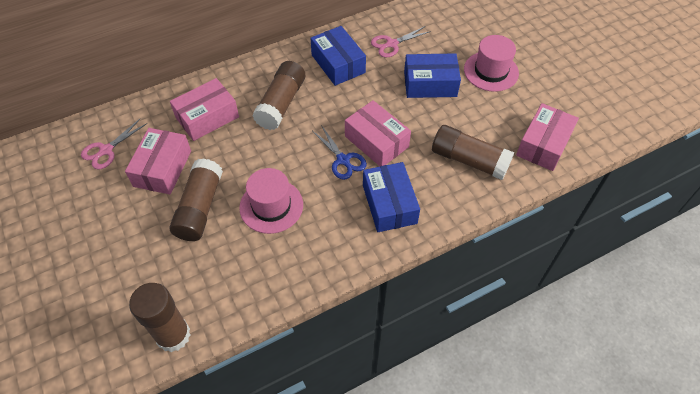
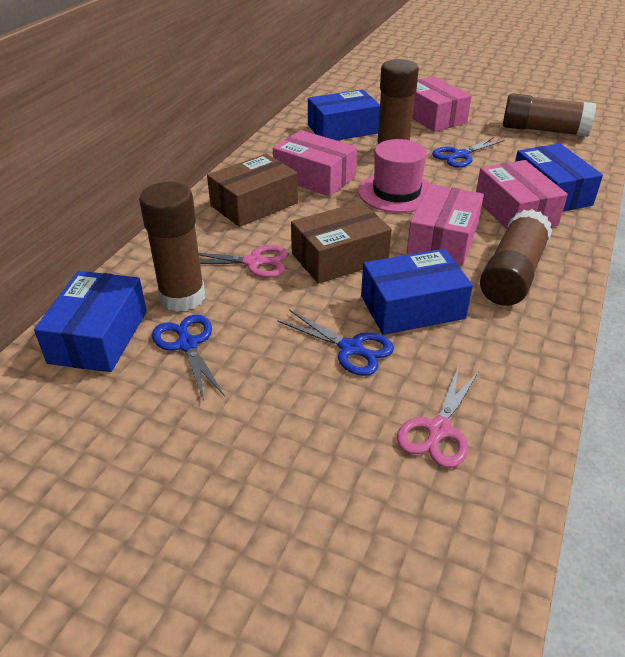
blue box: 3 -> 4
blue scissors: 1 -> 3
brown box: 0 -> 2
pink hat: 2 -> 1

